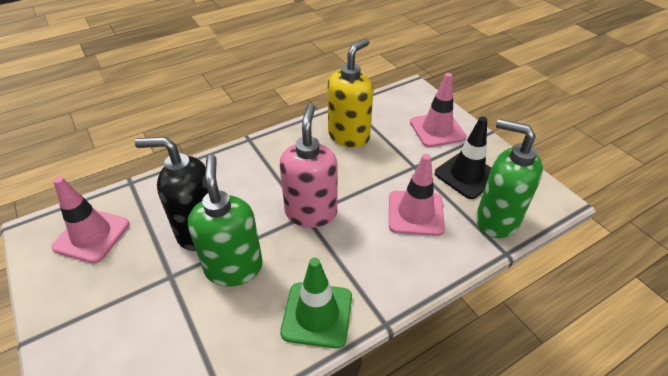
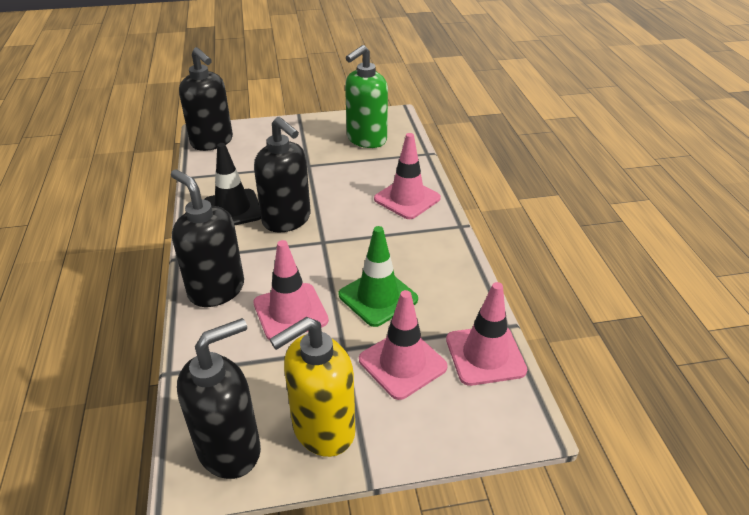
black soap dispenser: 1 -> 4
green soap dispenser: 2 -> 1
pink soap dispenser: 1 -> 0
pink traffic cone: 3 -> 4

